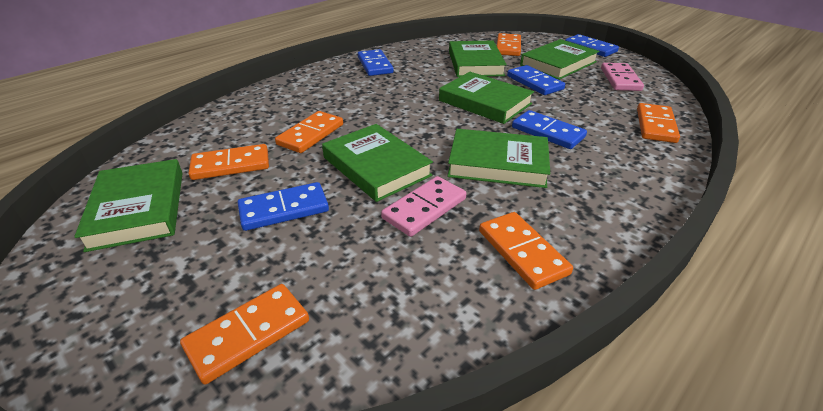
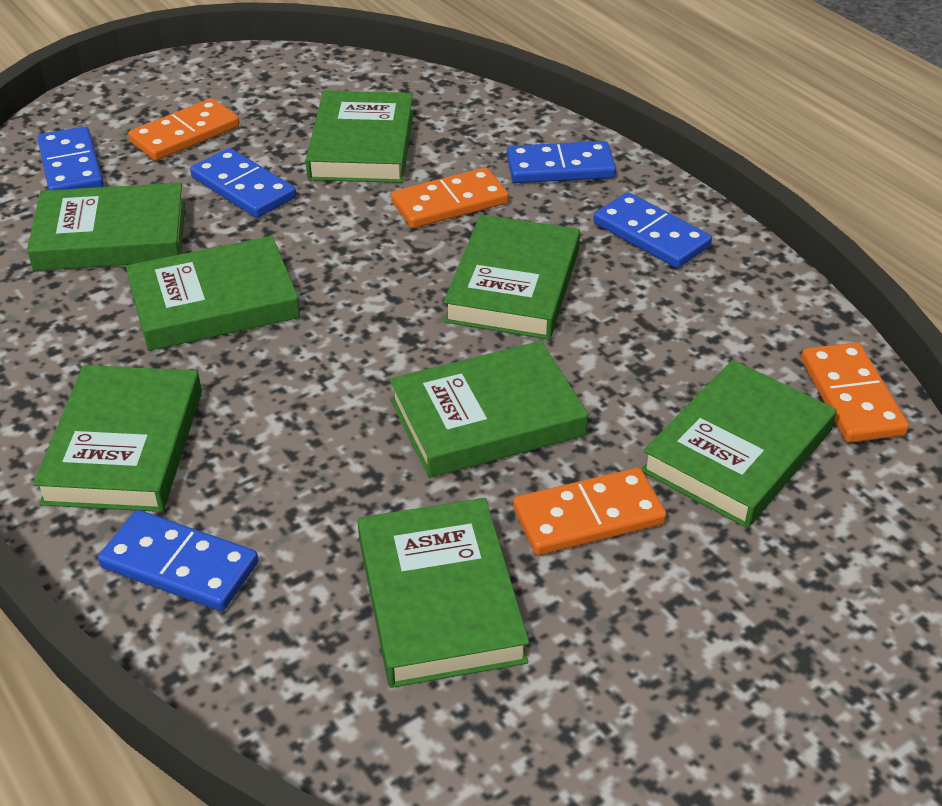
green book: 6 -> 8
orange domino: 6 -> 4
pink domino: 2 -> 0

